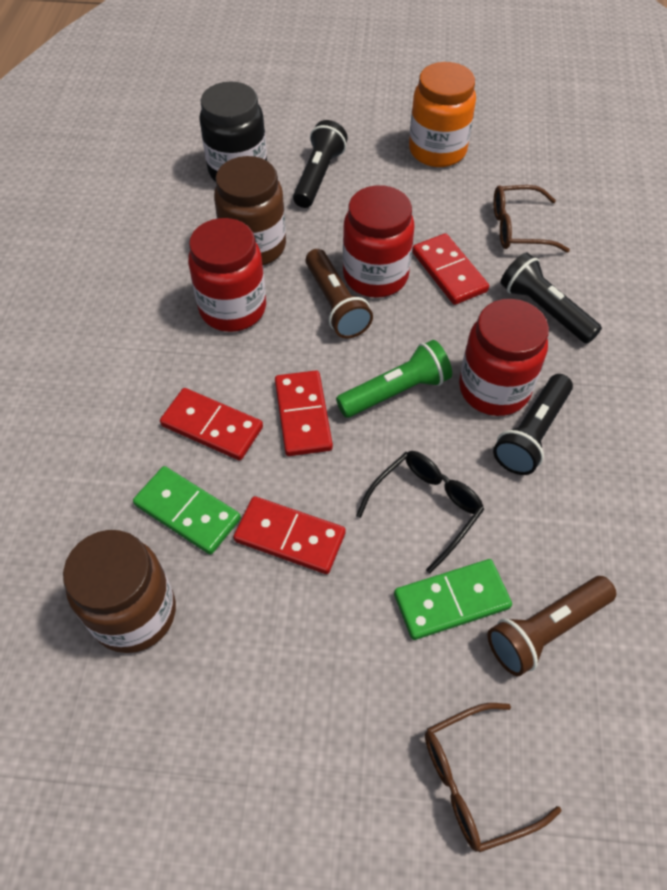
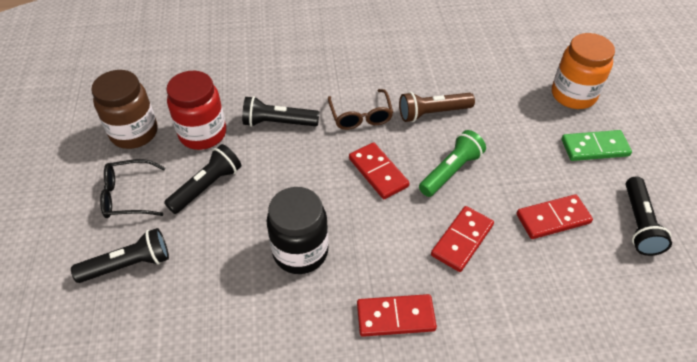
black flashlight: 3 -> 4
brown flashlight: 2 -> 1
brown glasses: 2 -> 1
brown jar: 2 -> 1
green domino: 2 -> 1
red jar: 3 -> 1

